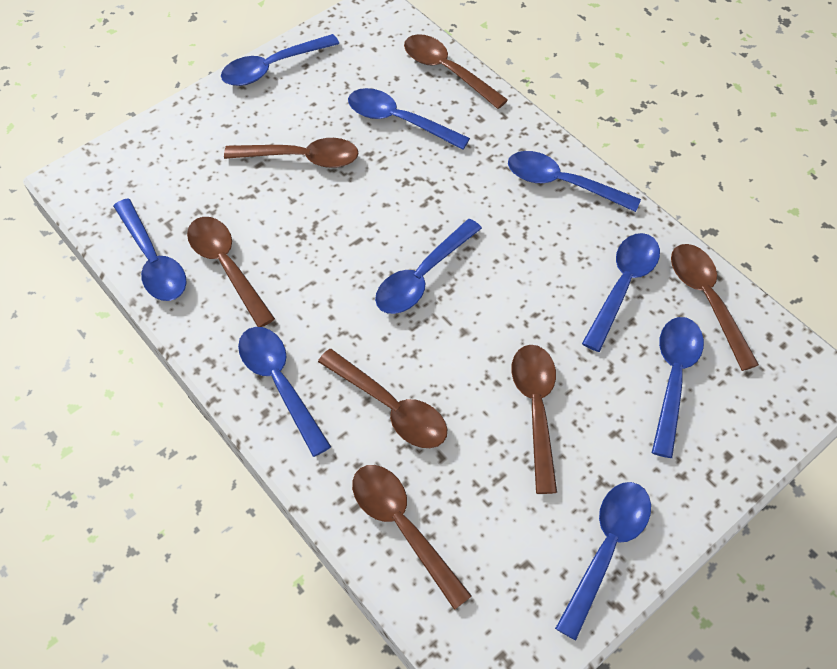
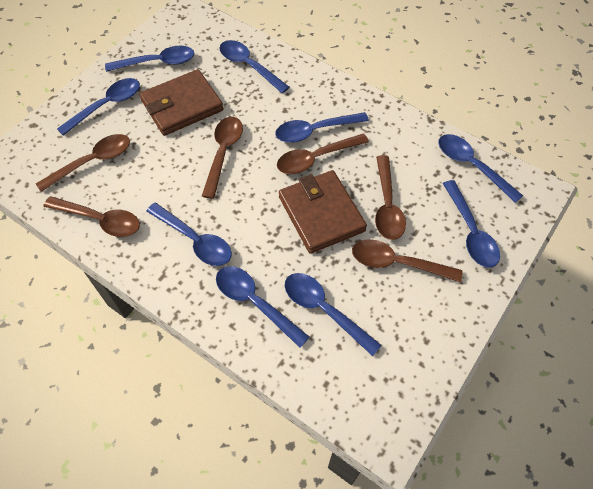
brown spoon: 7 -> 6
brown wallet: 0 -> 2

